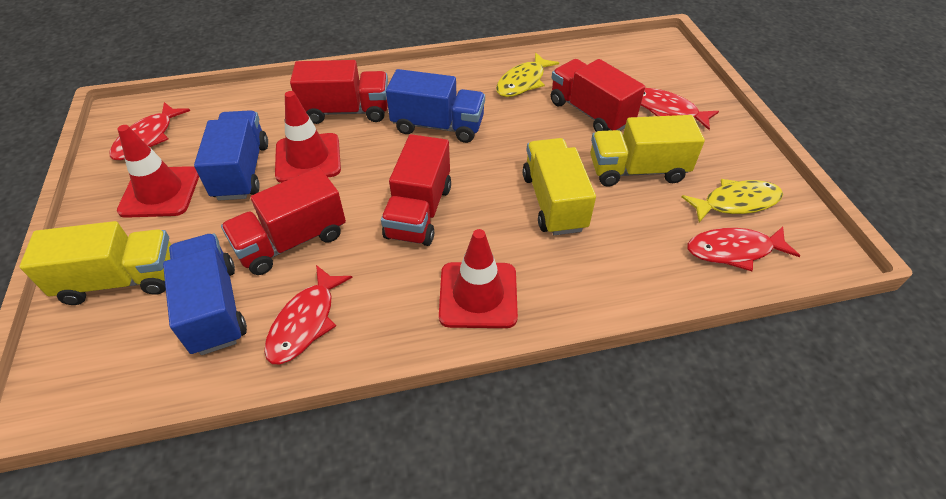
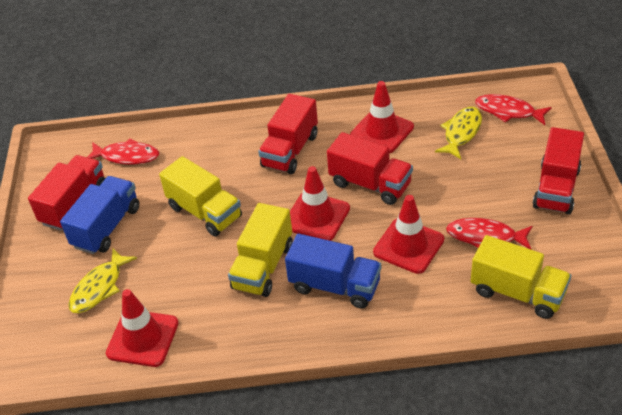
blue truck: 3 -> 2
red fish: 4 -> 3
red traffic cone: 3 -> 4

